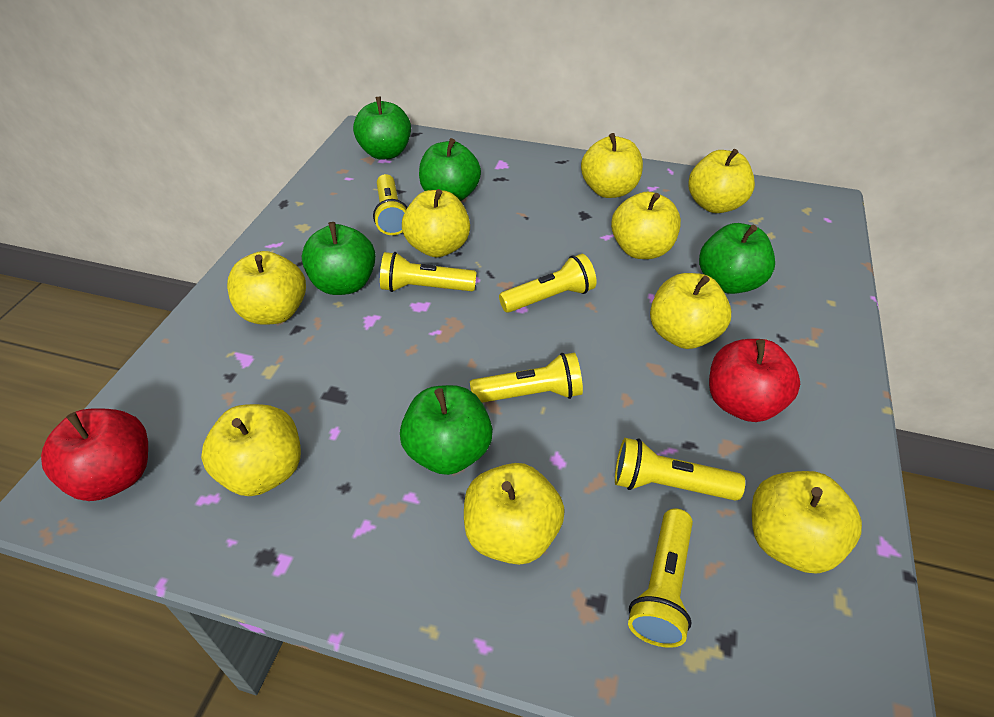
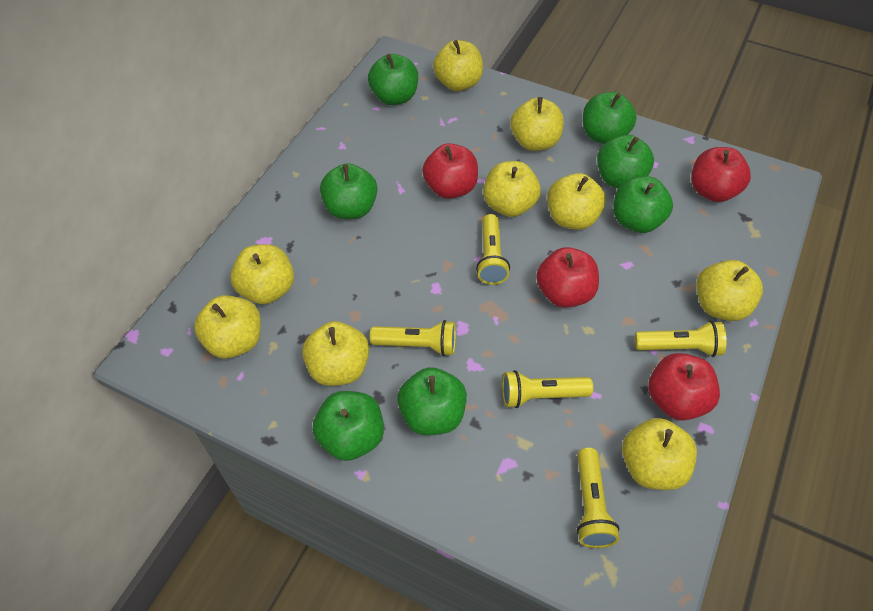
green apple: 5 -> 7
red apple: 2 -> 4
yellow flashlight: 6 -> 5

